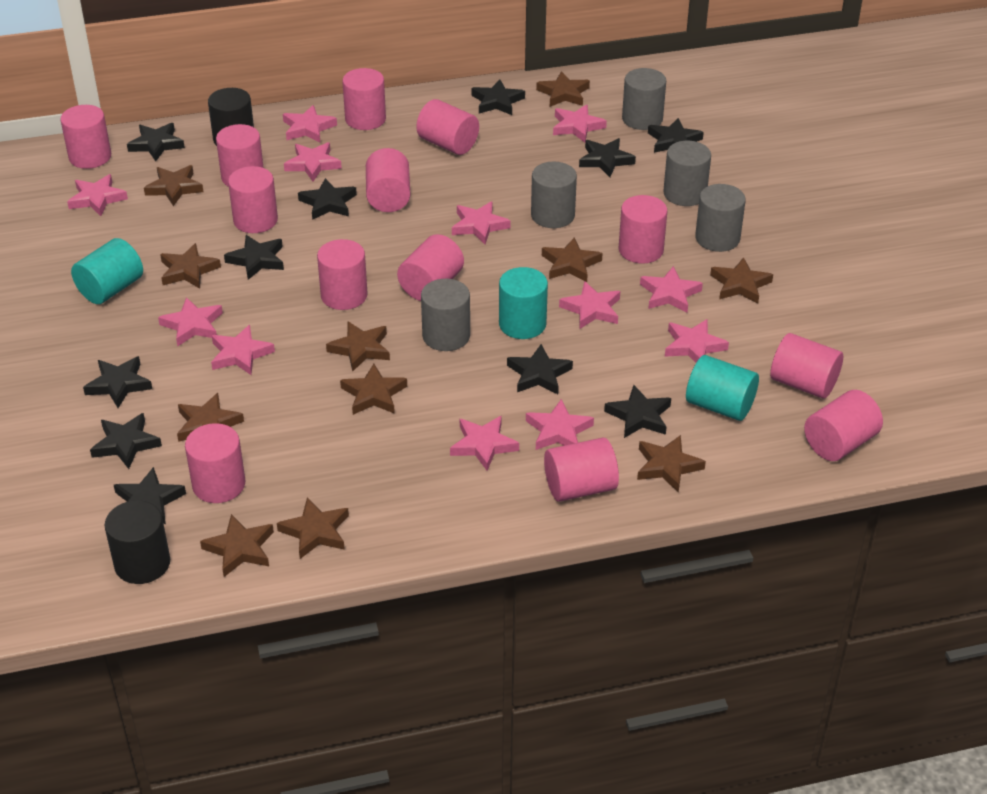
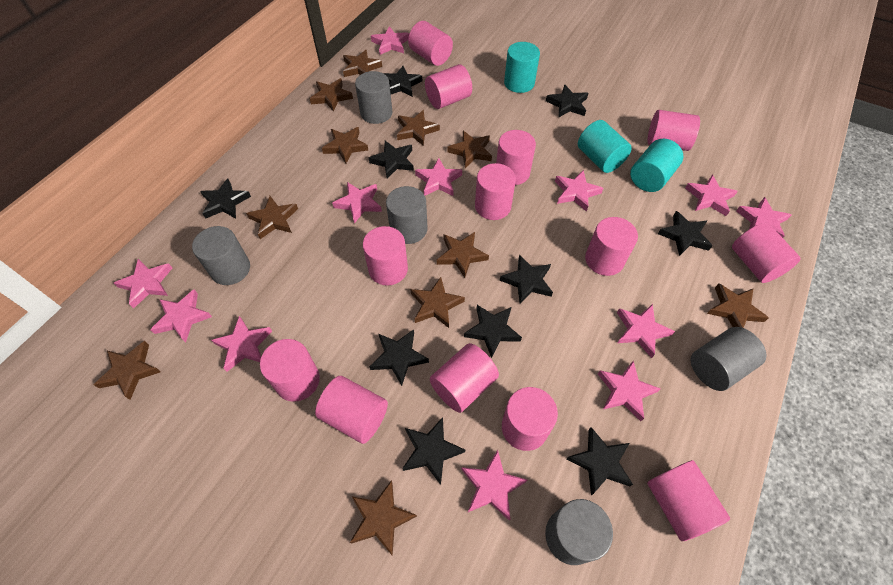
black cylinder: 2 -> 0
black star: 11 -> 10

